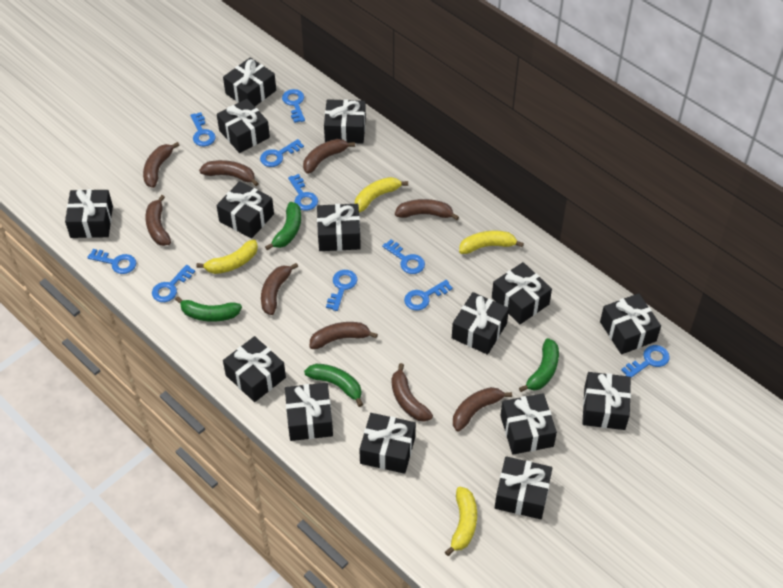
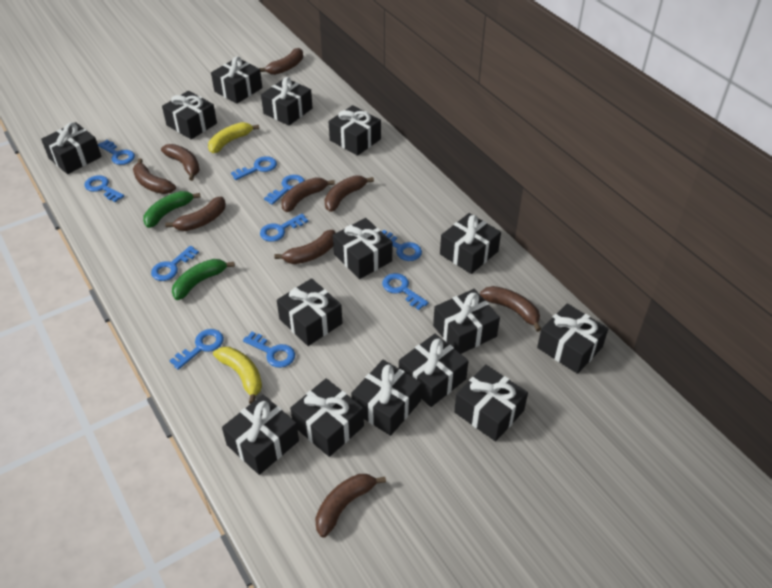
green banana: 4 -> 2
yellow banana: 4 -> 2

